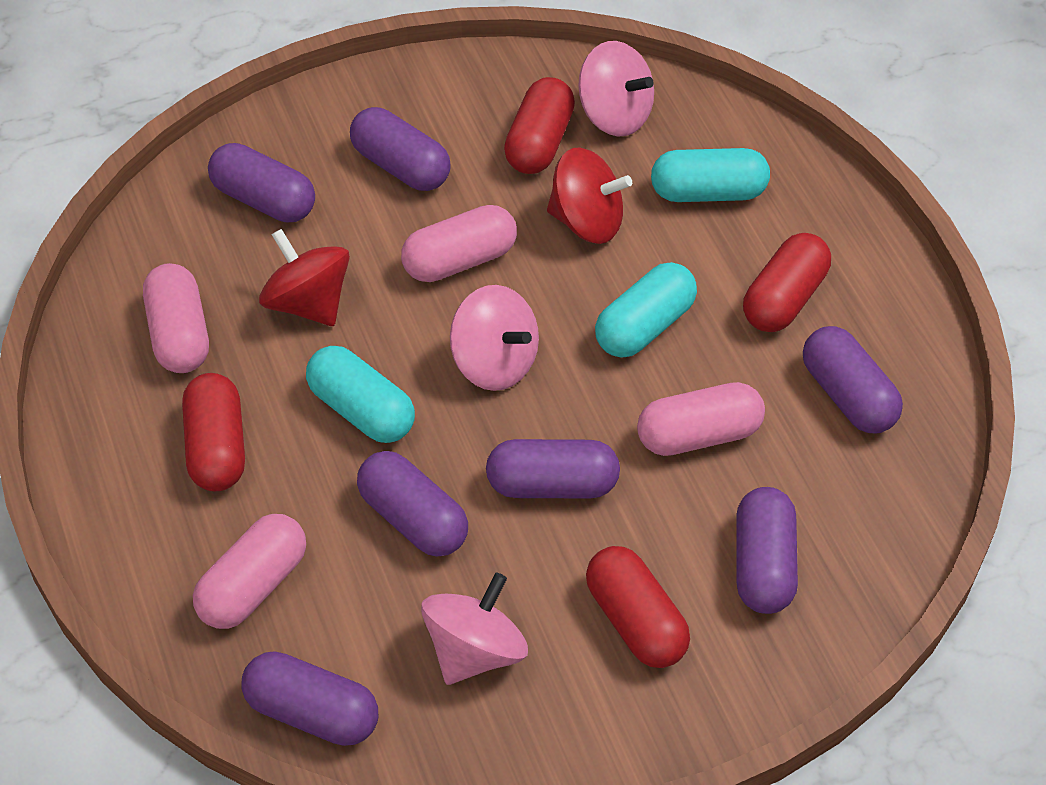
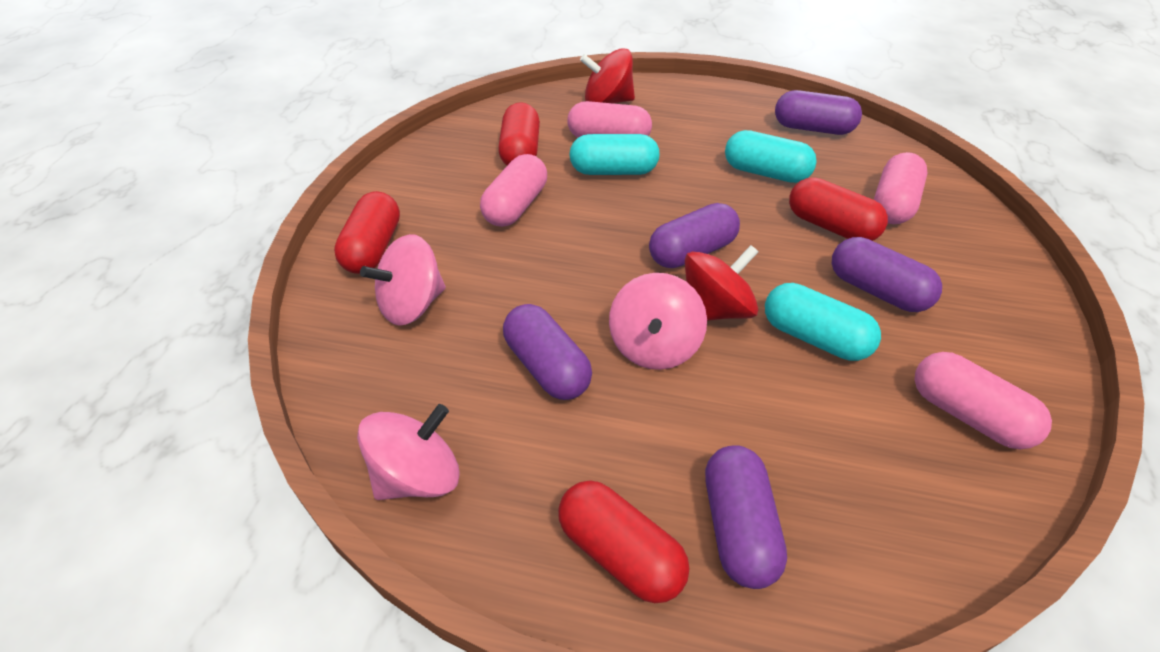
purple capsule: 7 -> 5

